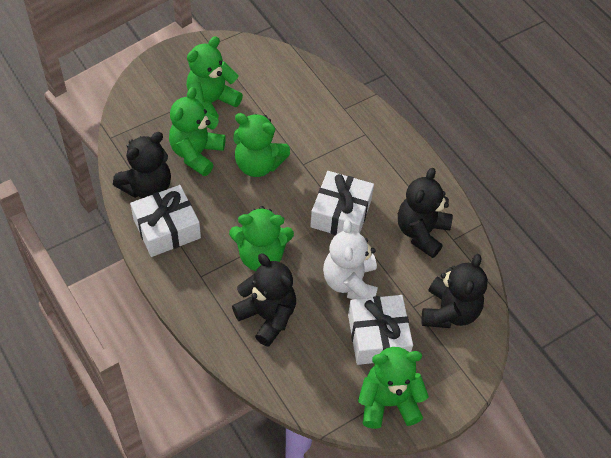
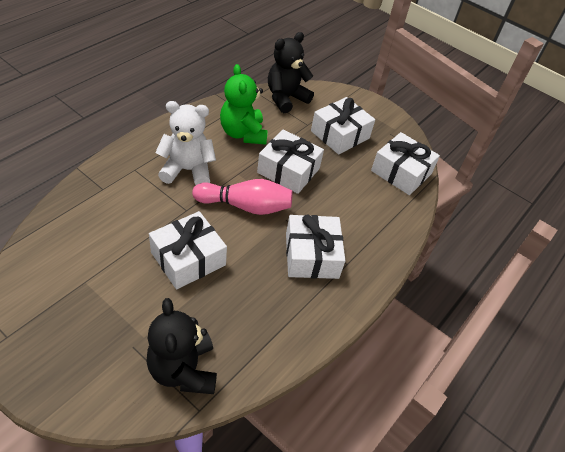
black teddy bear: 4 -> 2
green teddy bear: 5 -> 1
pink bowling pin: 0 -> 1
white gift: 3 -> 5

